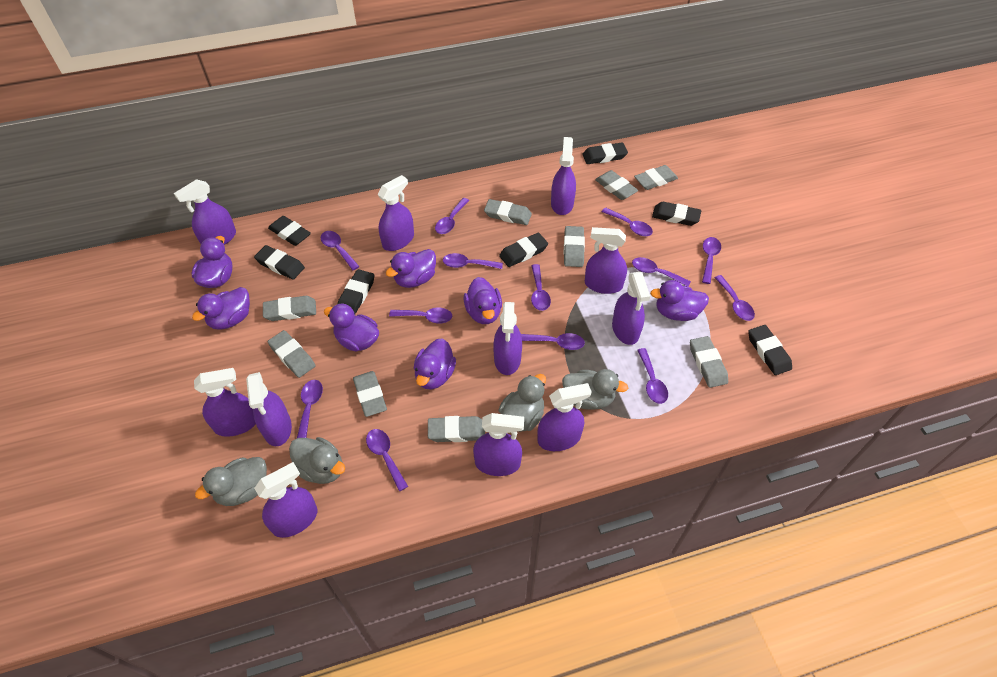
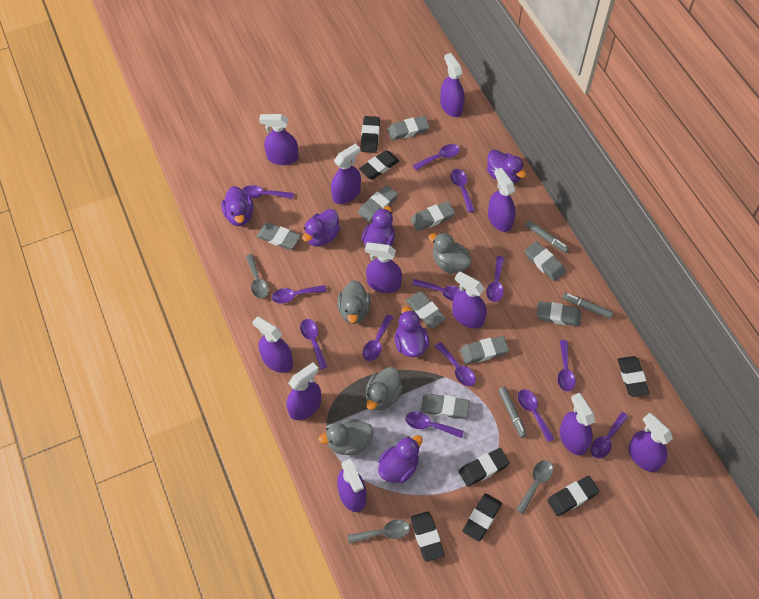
grey marker: 0 -> 3
grey spoon: 0 -> 3
purple duck: 7 -> 6

